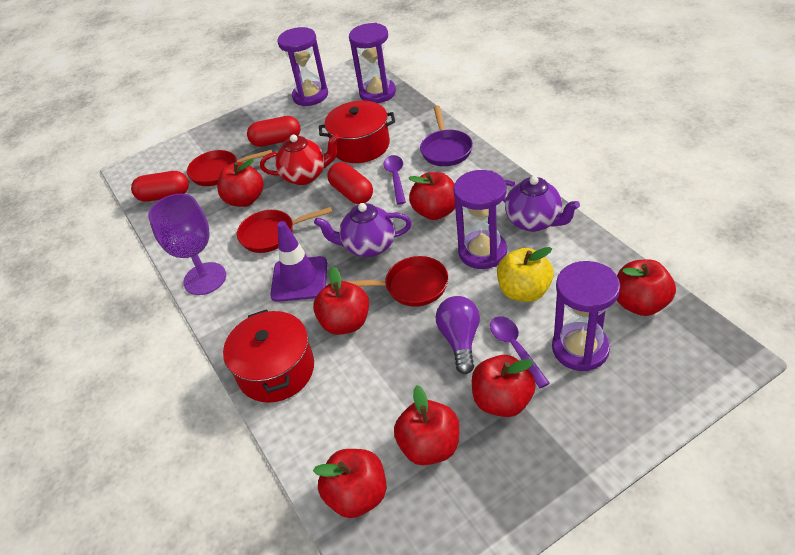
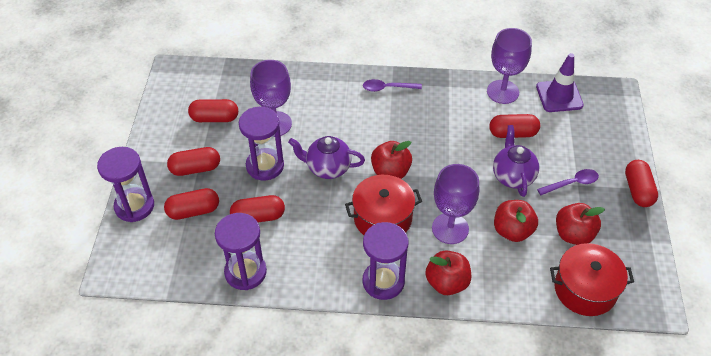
purple goblet: 1 -> 3
purple light bulb: 1 -> 0
purple pan: 1 -> 0
red apple: 7 -> 4
red capsule: 3 -> 6
red pan: 3 -> 0
red teapot: 1 -> 0
yellow apple: 1 -> 0

